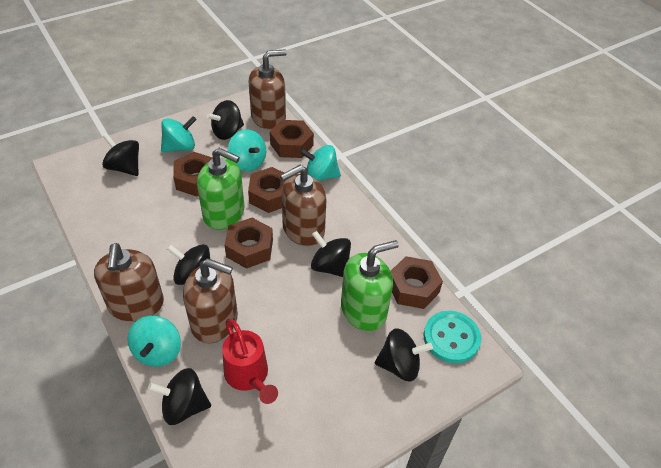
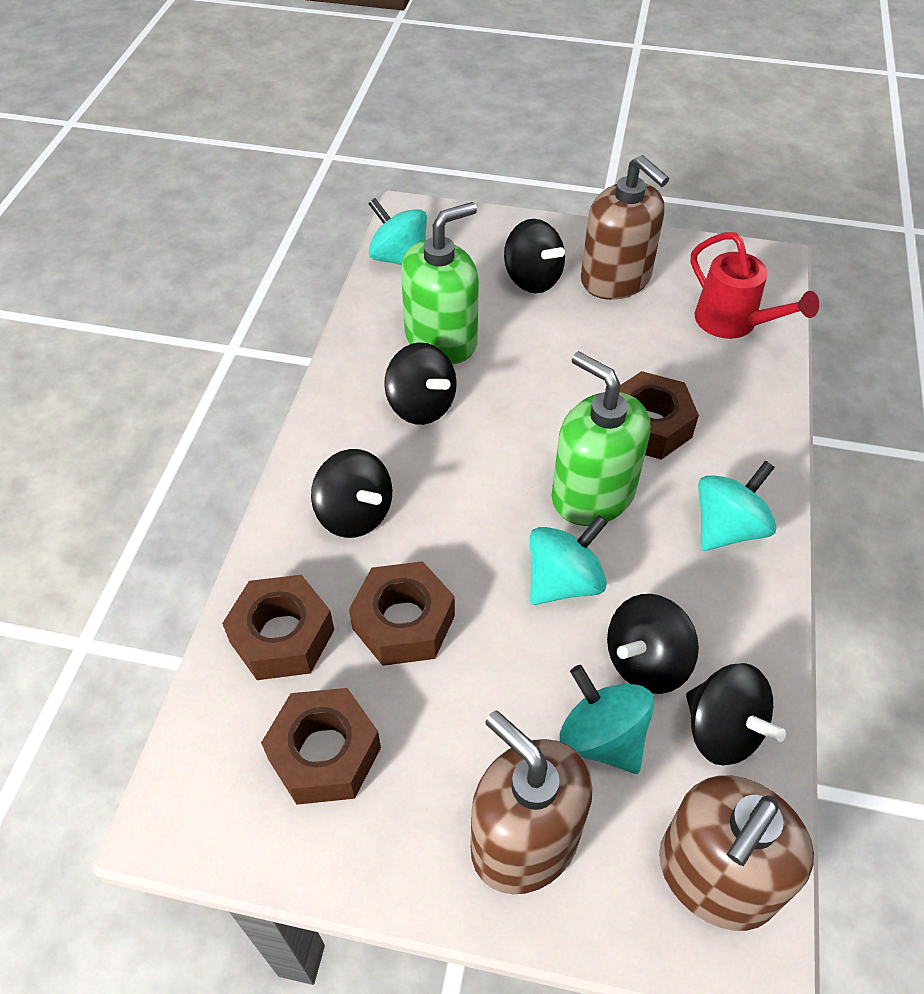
black spinning top: 6 -> 5
brown nut: 5 -> 4
brown soap dispenser: 4 -> 3
turquoise button: 1 -> 0

